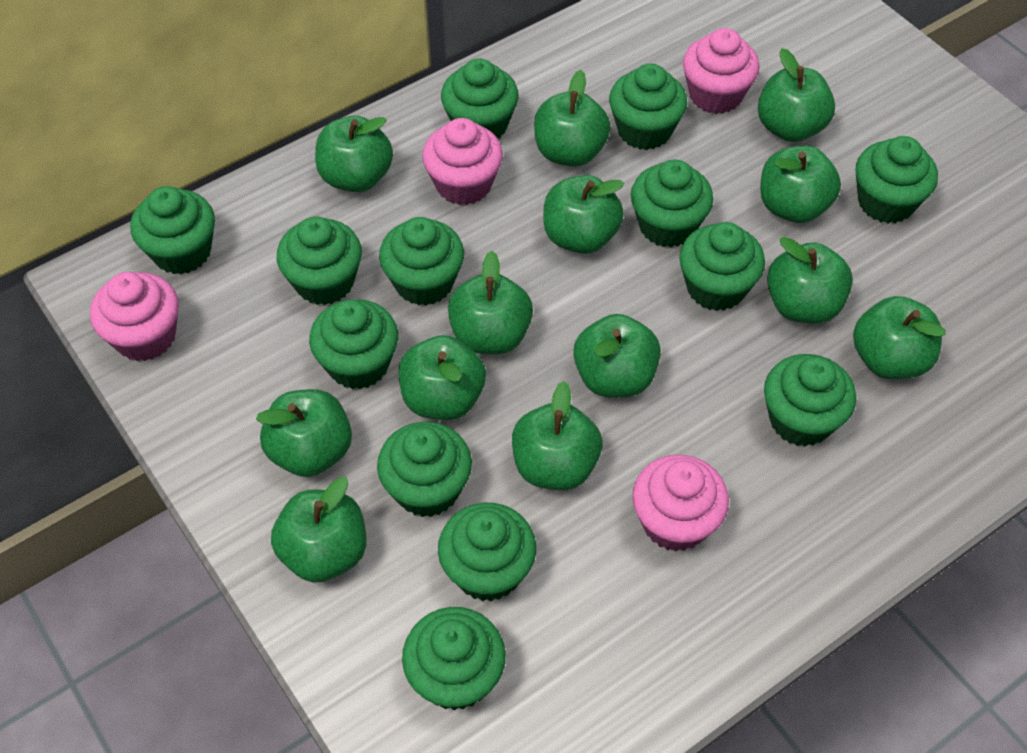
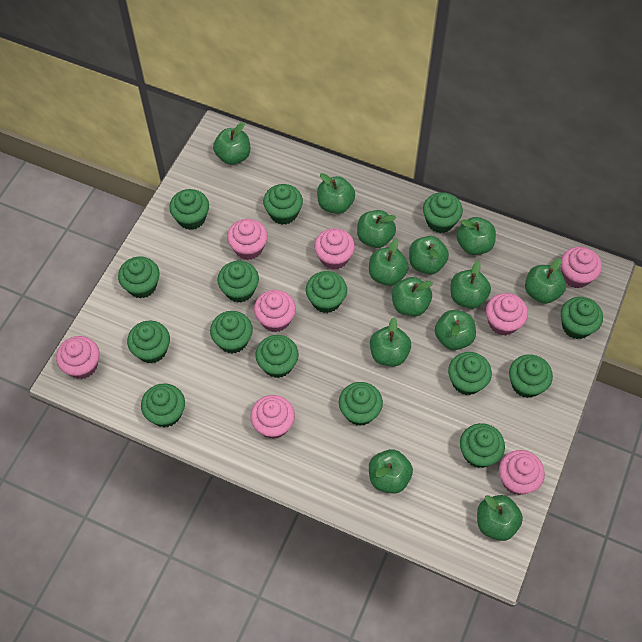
green cupcake: 13 -> 15
pink cupcake: 4 -> 8

